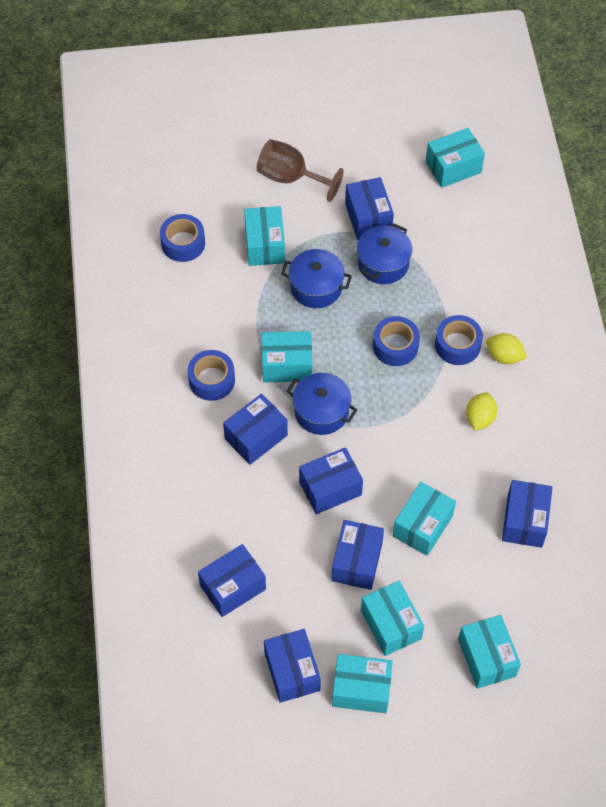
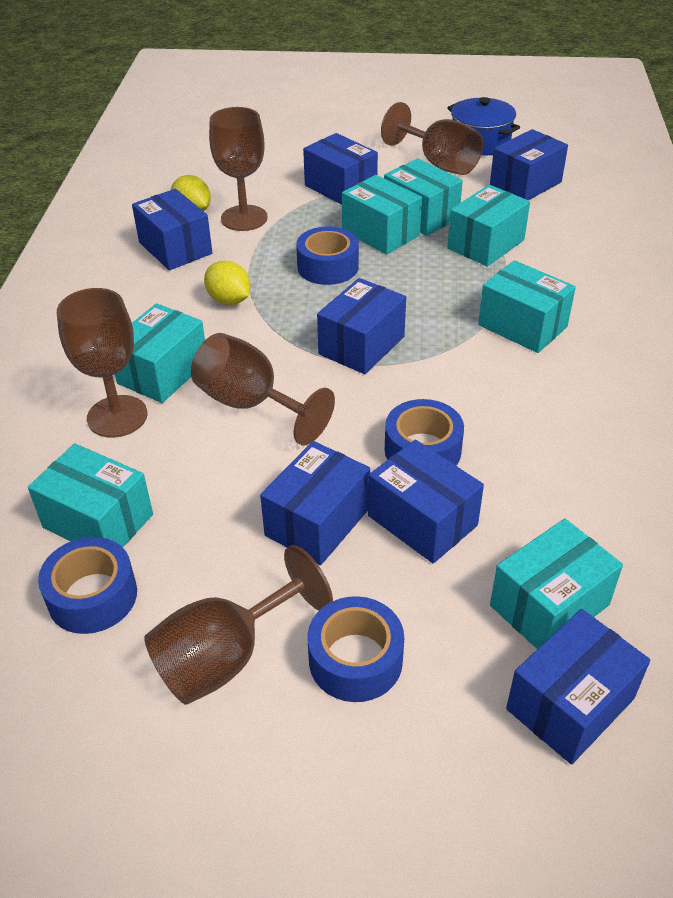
blue pot: 3 -> 1
brown goblet: 1 -> 5

